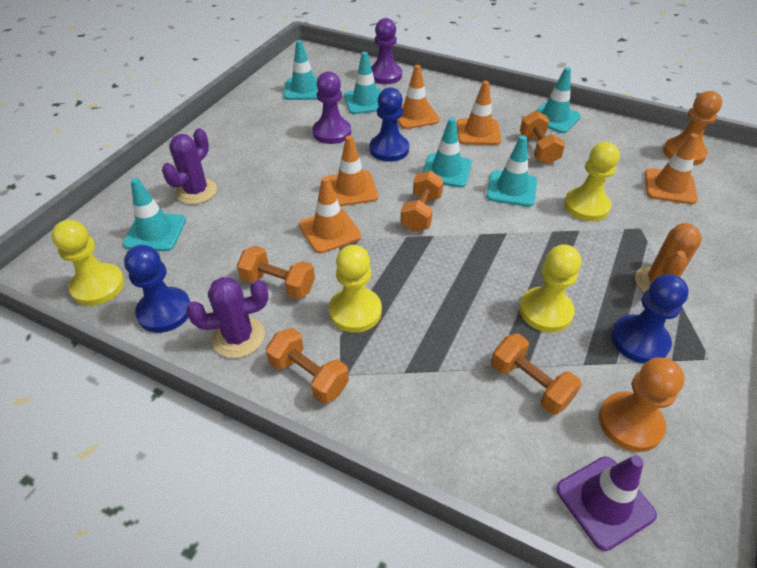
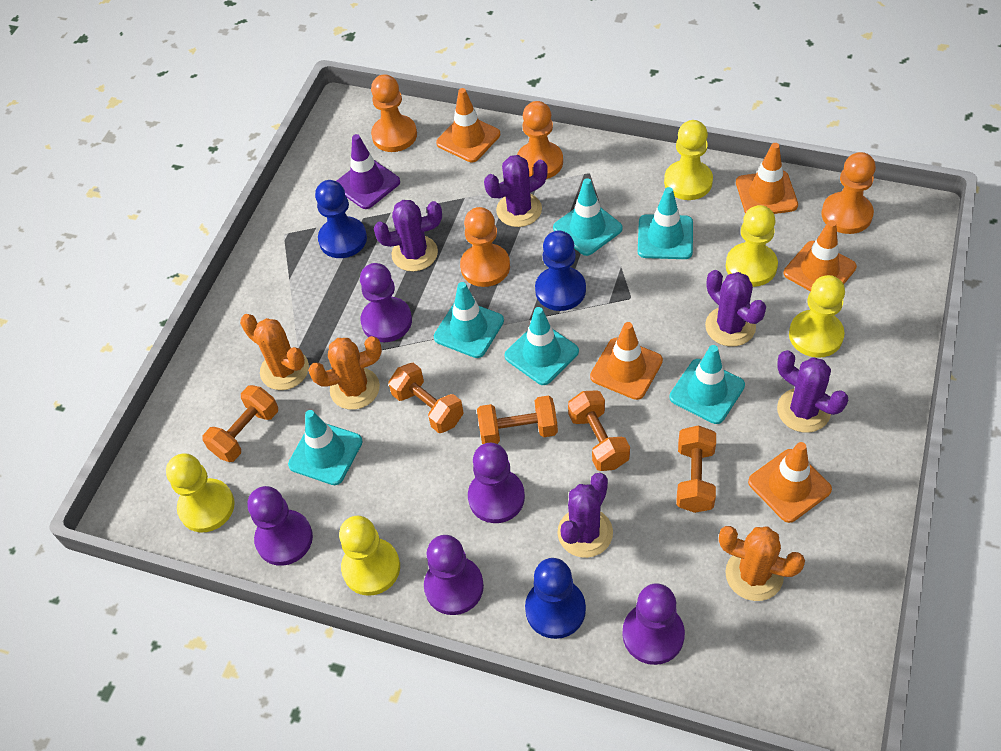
orange cactus: 1 -> 3
orange pawn: 2 -> 4
purple cactus: 2 -> 5
purple pawn: 2 -> 5
yellow pawn: 4 -> 5

